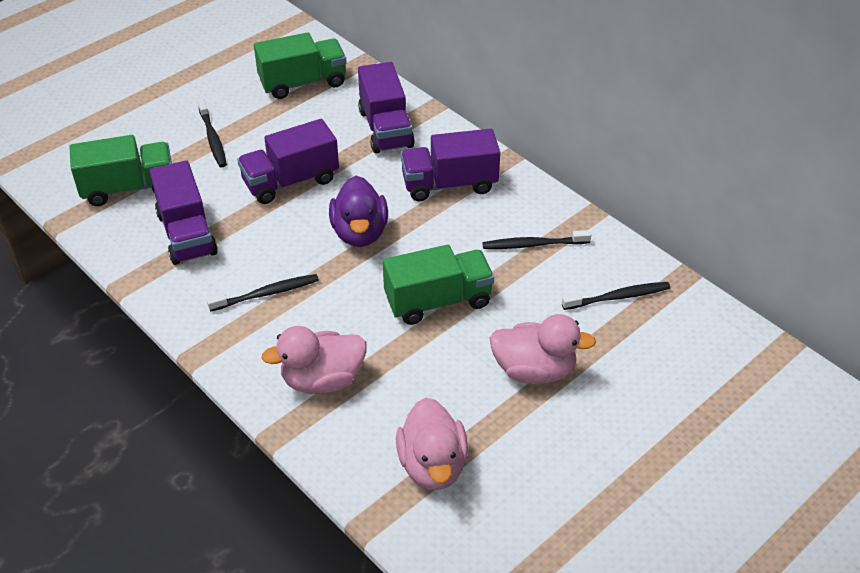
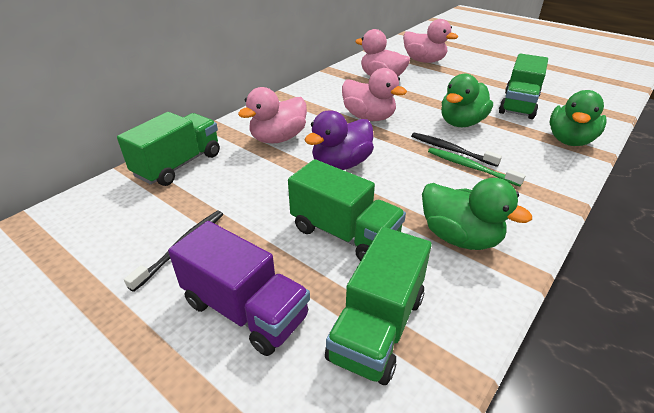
black toothbrush: 4 -> 2
green duck: 0 -> 3
green toothbrush: 0 -> 1
green truck: 3 -> 4
pink duck: 3 -> 4
purple truck: 4 -> 1

